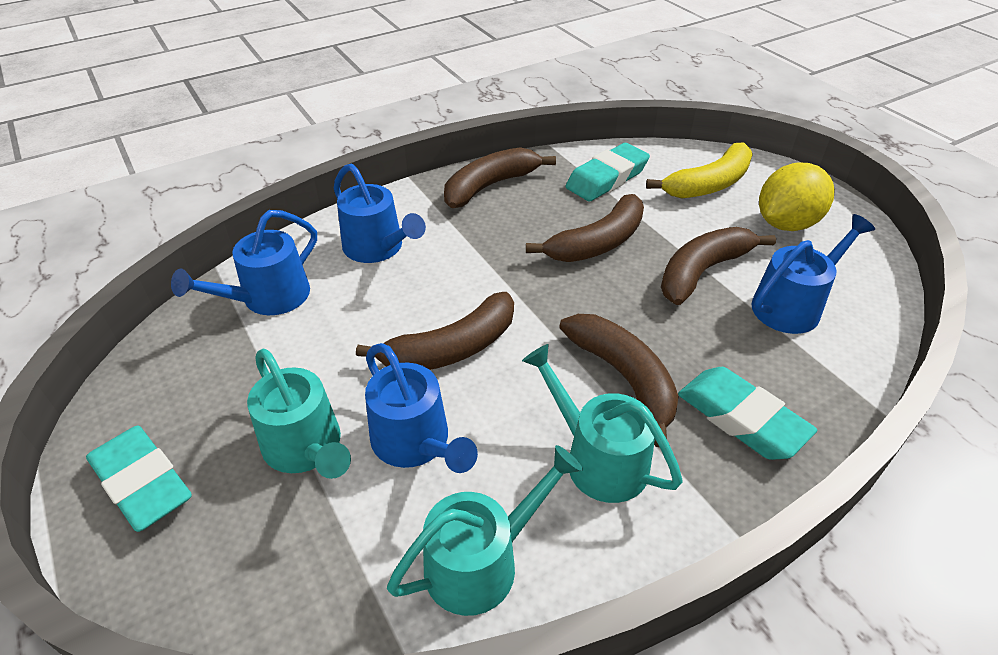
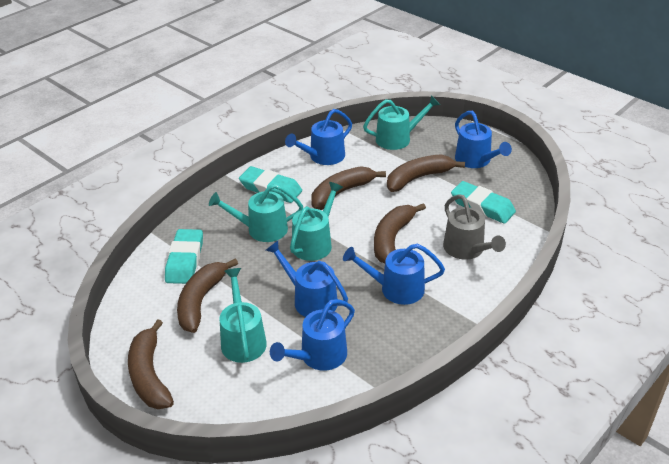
blue watering can: 4 -> 5
grey watering can: 0 -> 1
turquoise watering can: 3 -> 4
yellow banana: 1 -> 0
yellow lemon: 1 -> 0

